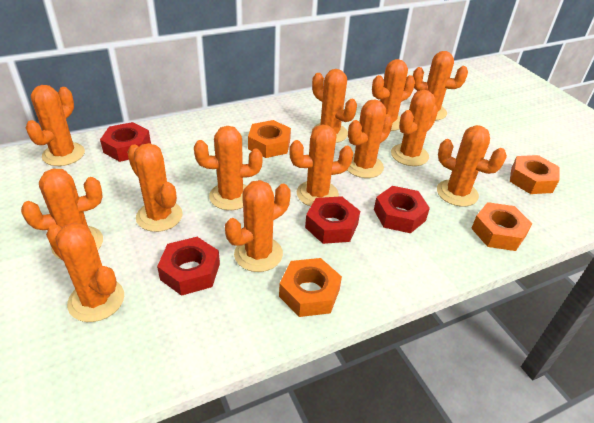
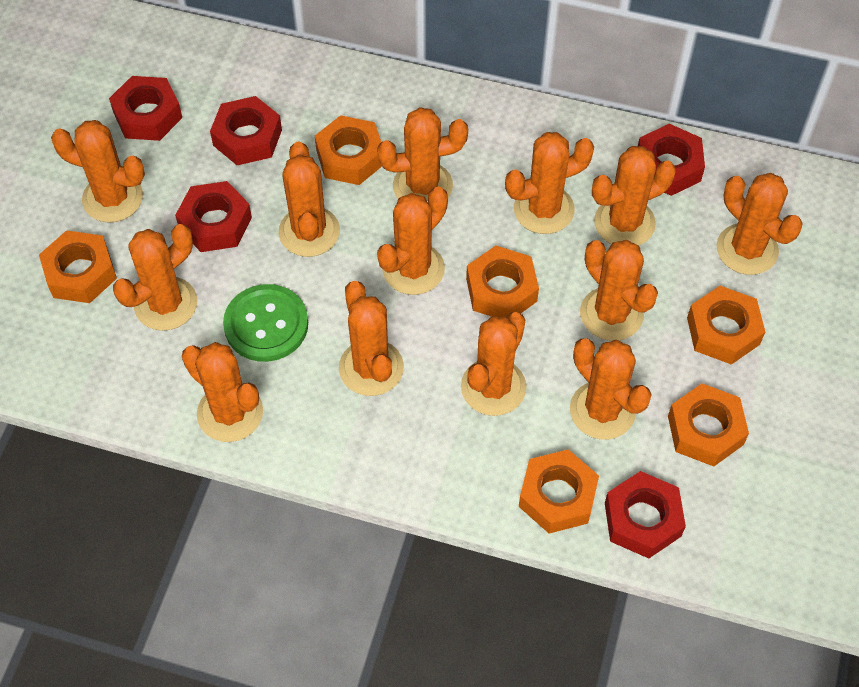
green button: 0 -> 1
orange nut: 4 -> 6
red nut: 4 -> 5

